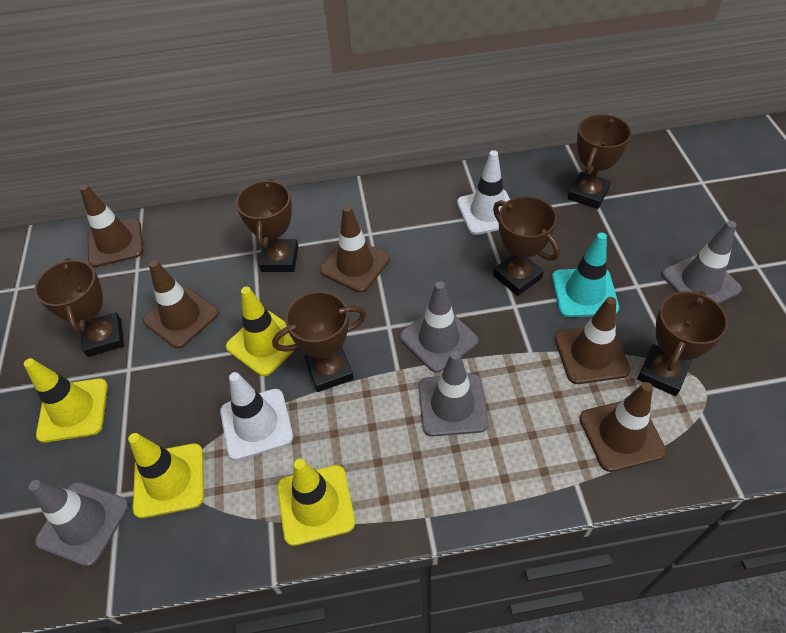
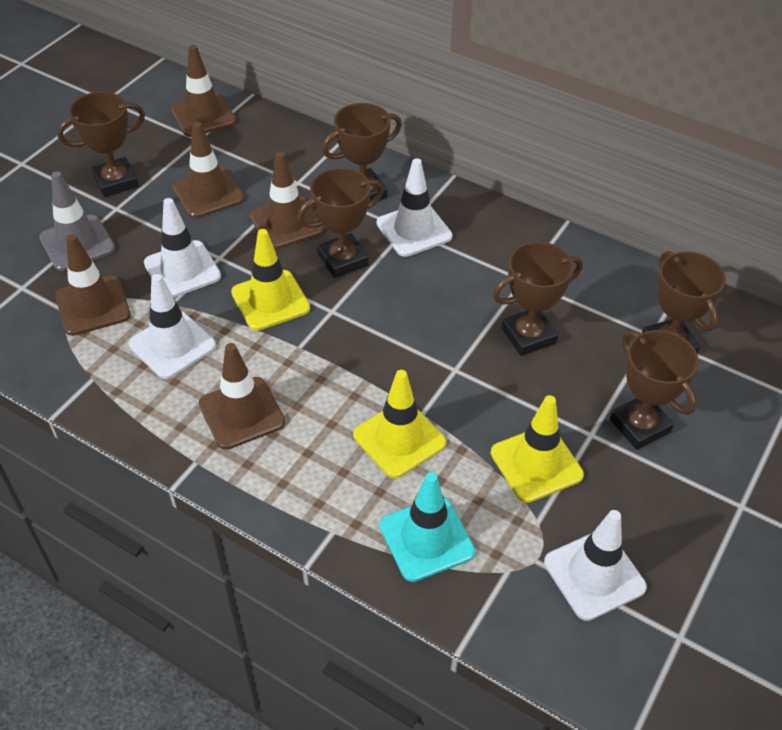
grey traffic cone: 4 -> 1
white traffic cone: 2 -> 4
yellow traffic cone: 4 -> 3

